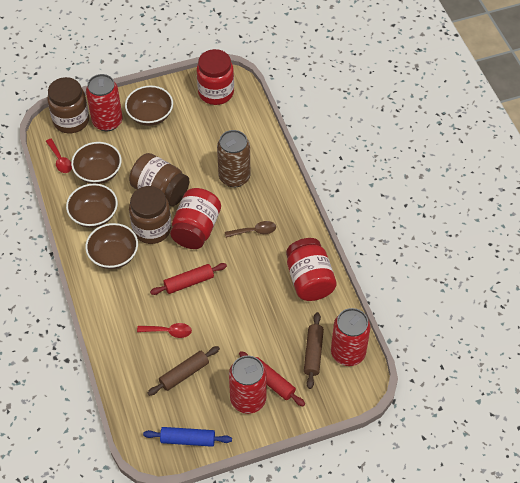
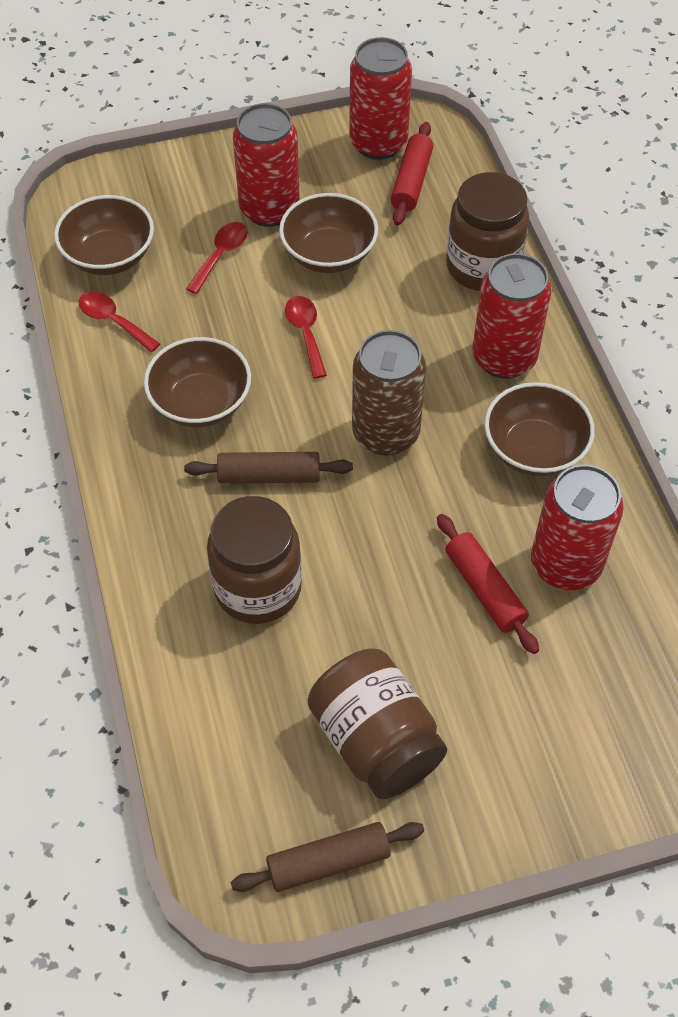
blue rolling pin: 1 -> 0
brown spoon: 1 -> 0
red can: 3 -> 4
red jar: 3 -> 0
red spoon: 2 -> 3

